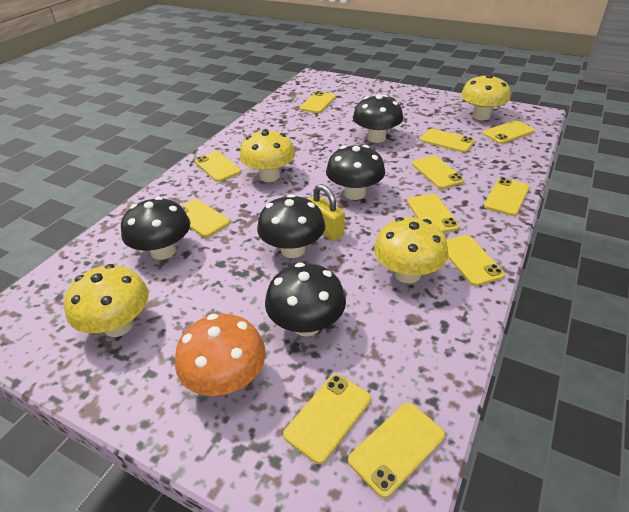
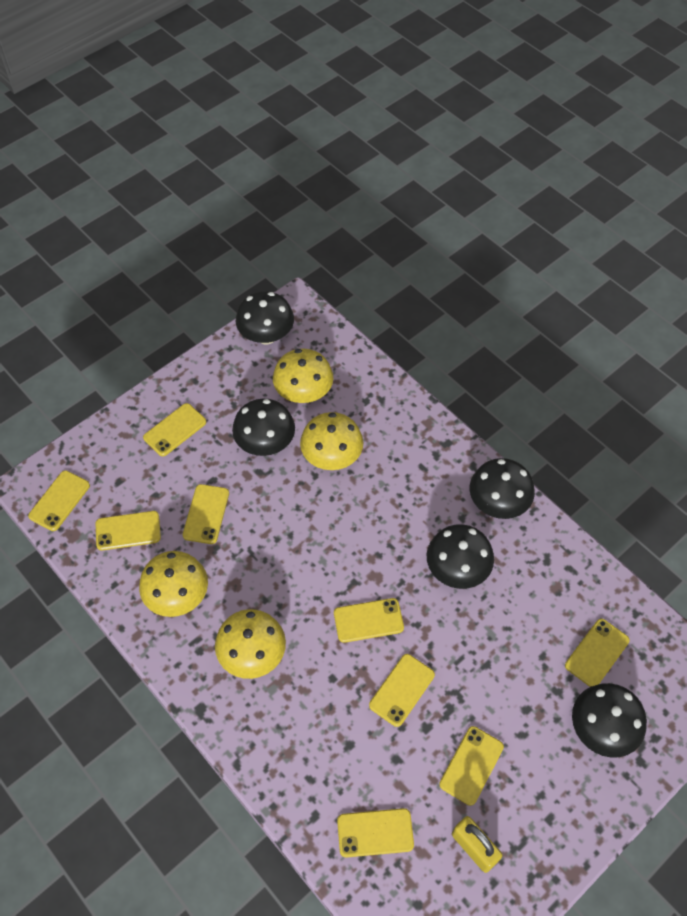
orange mushroom: 1 -> 0
yellow phone: 11 -> 9

